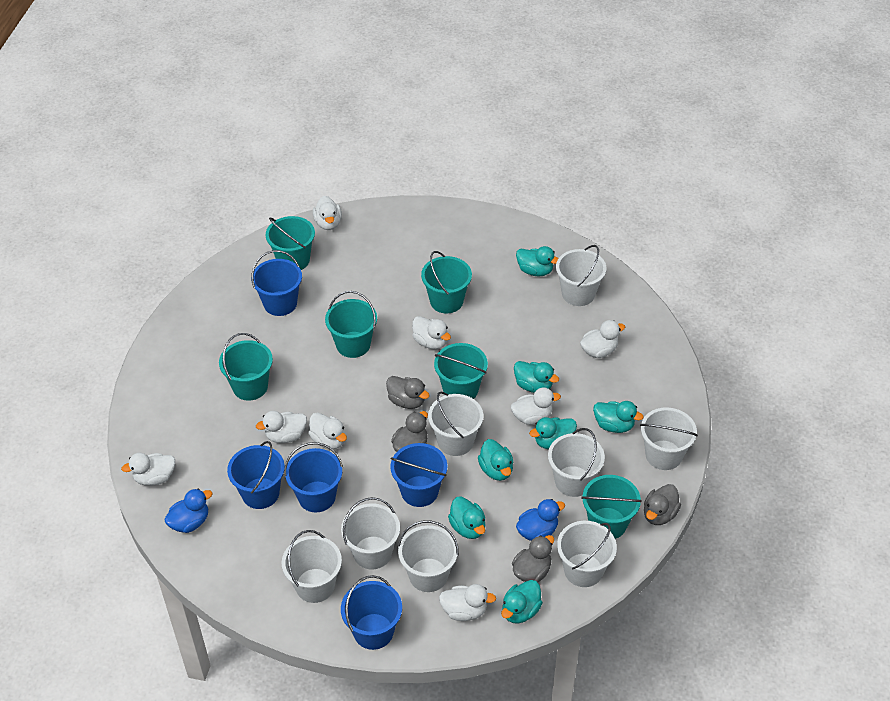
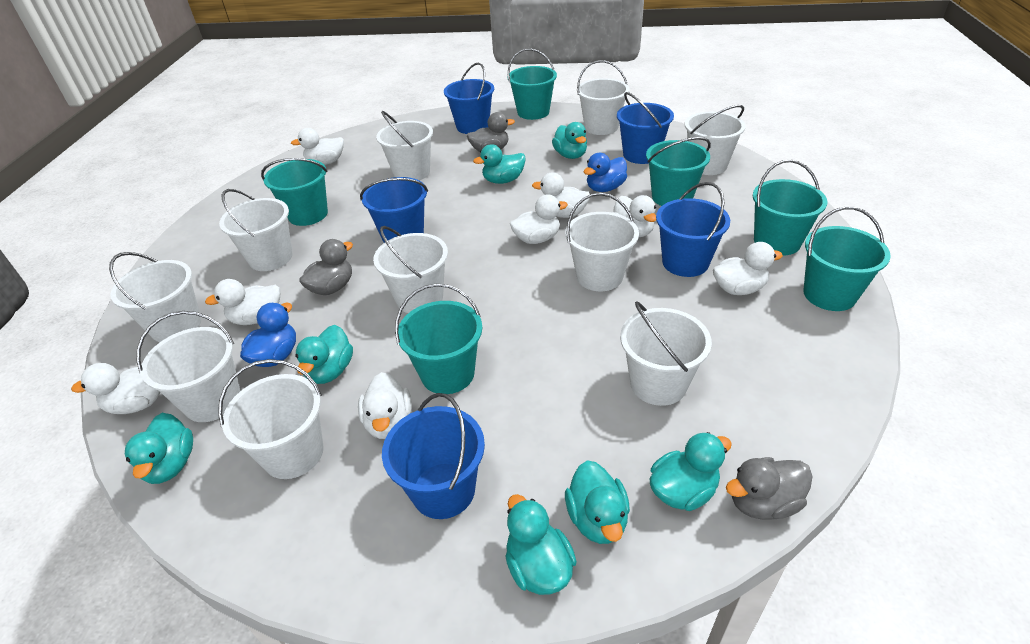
grey duck: 4 -> 3
white bucket: 8 -> 10

